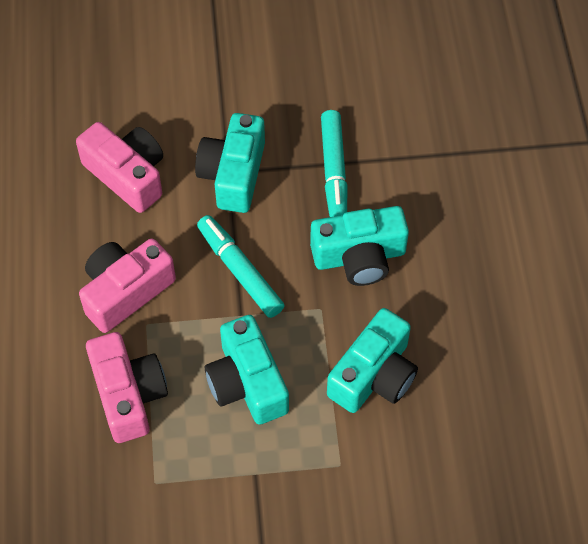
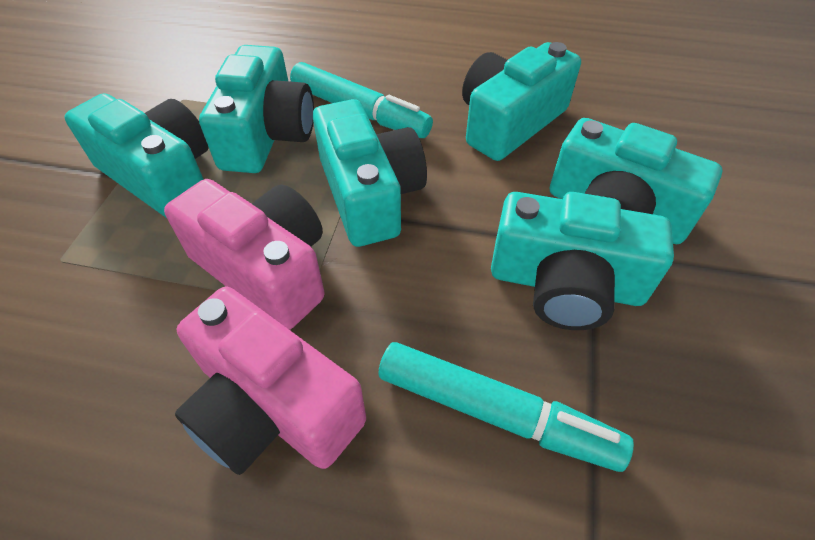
pink camera: 3 -> 2
turquoise camera: 4 -> 6

